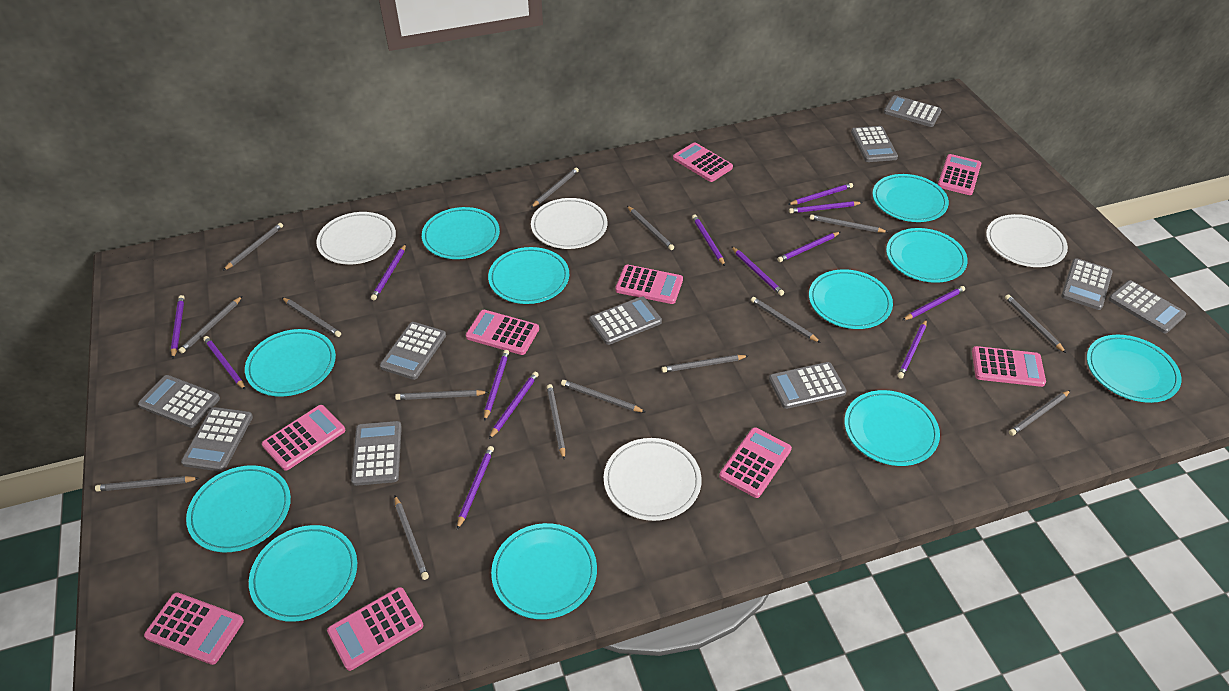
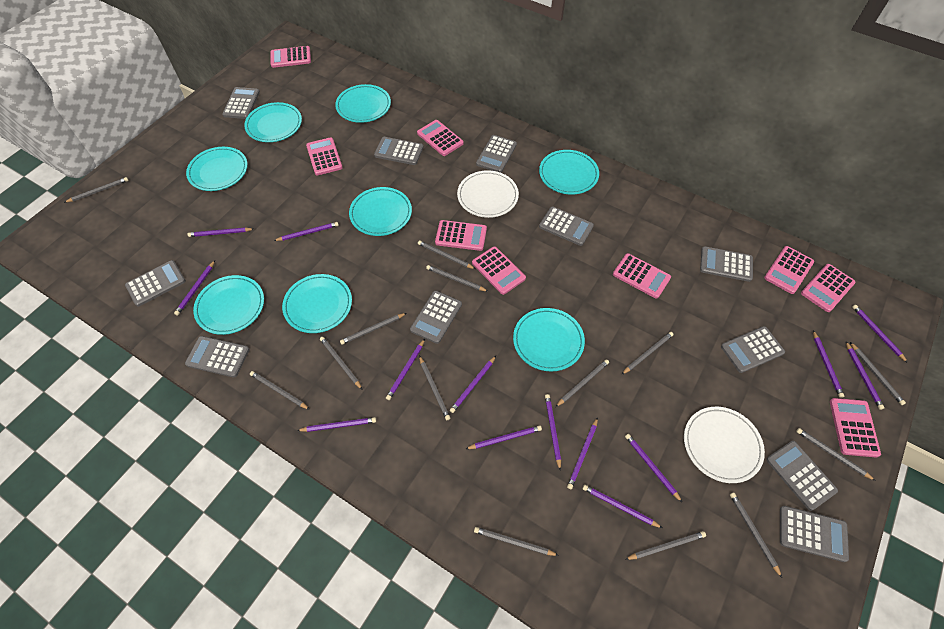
grey calculator: 10 -> 11
grey pencil: 15 -> 14
purple pencil: 13 -> 14
turquoise plate: 11 -> 8
white plate: 4 -> 2

